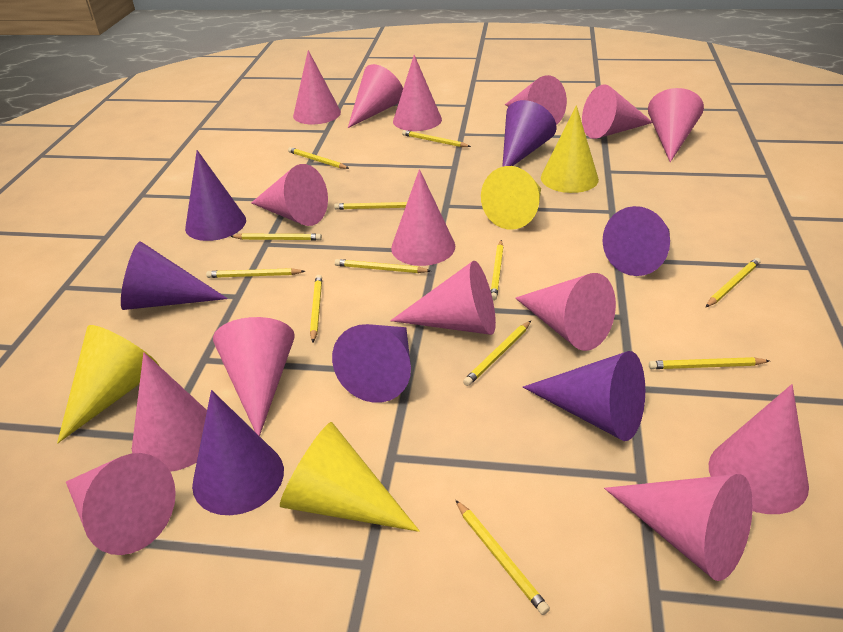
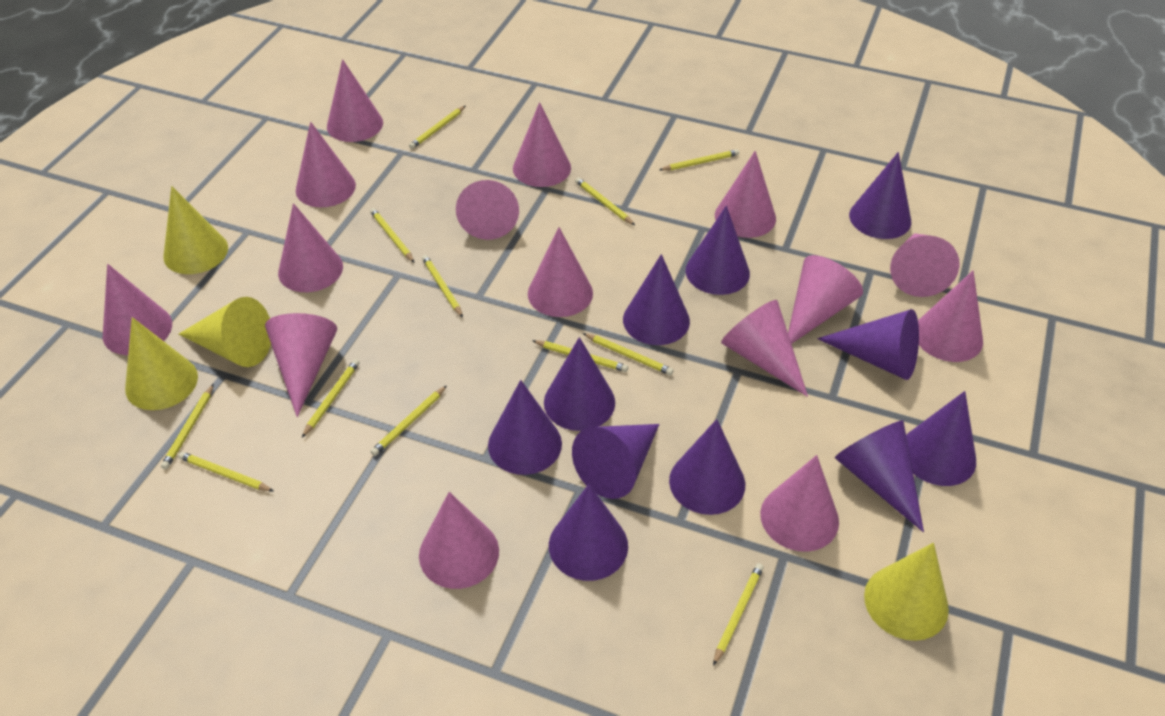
purple cone: 7 -> 11

